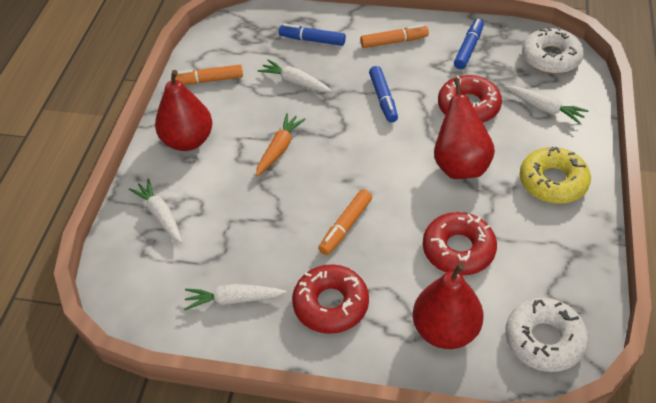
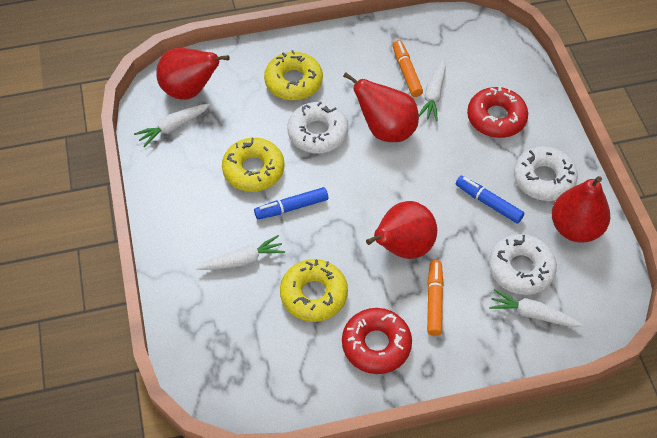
blue marker: 3 -> 2
orange carrot: 1 -> 0
orange marker: 3 -> 2
red donut: 3 -> 2
red pear: 3 -> 4
white donut: 2 -> 3
yellow donut: 1 -> 3

